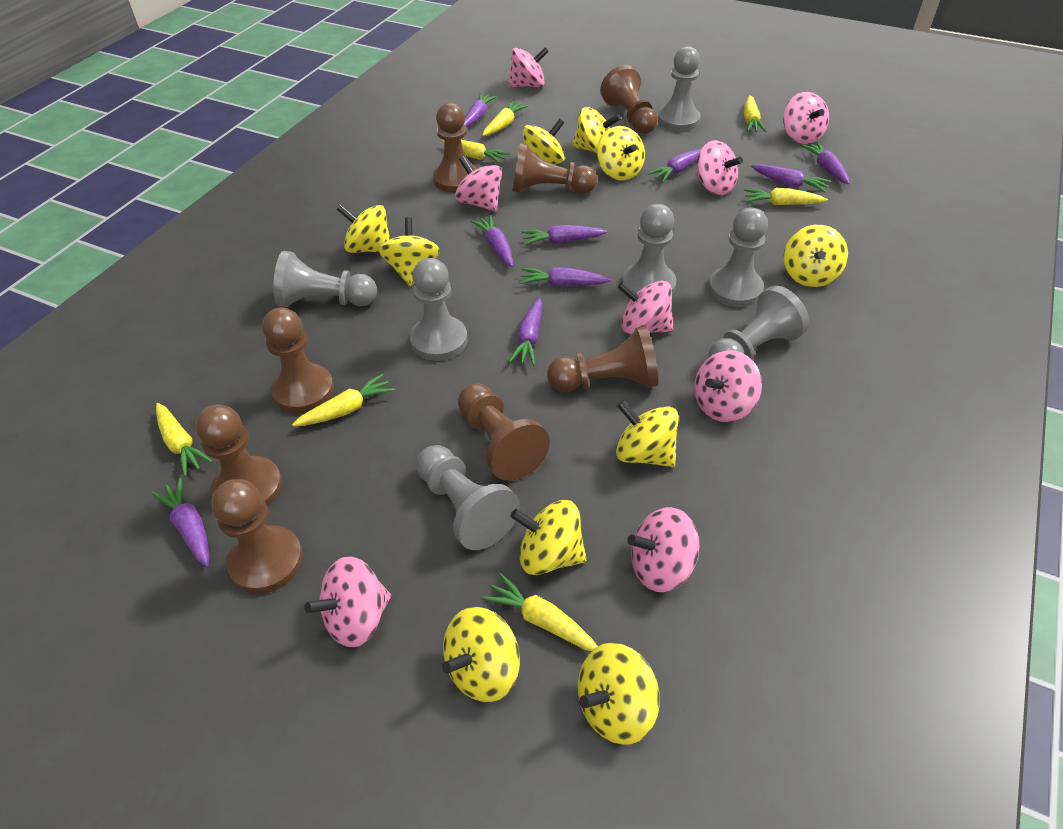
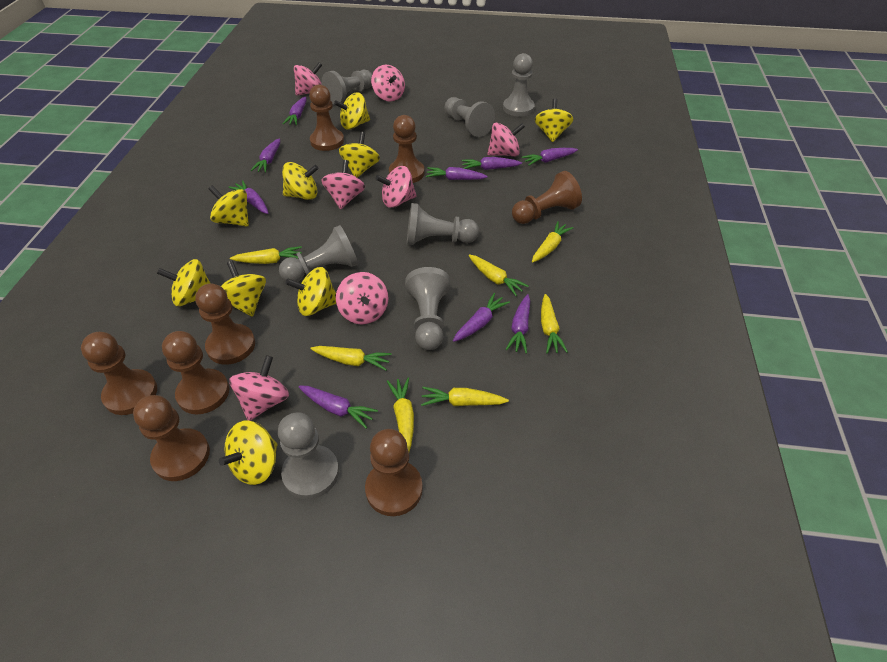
pink spinning top: 8 -> 7
yellow spinning top: 10 -> 9

